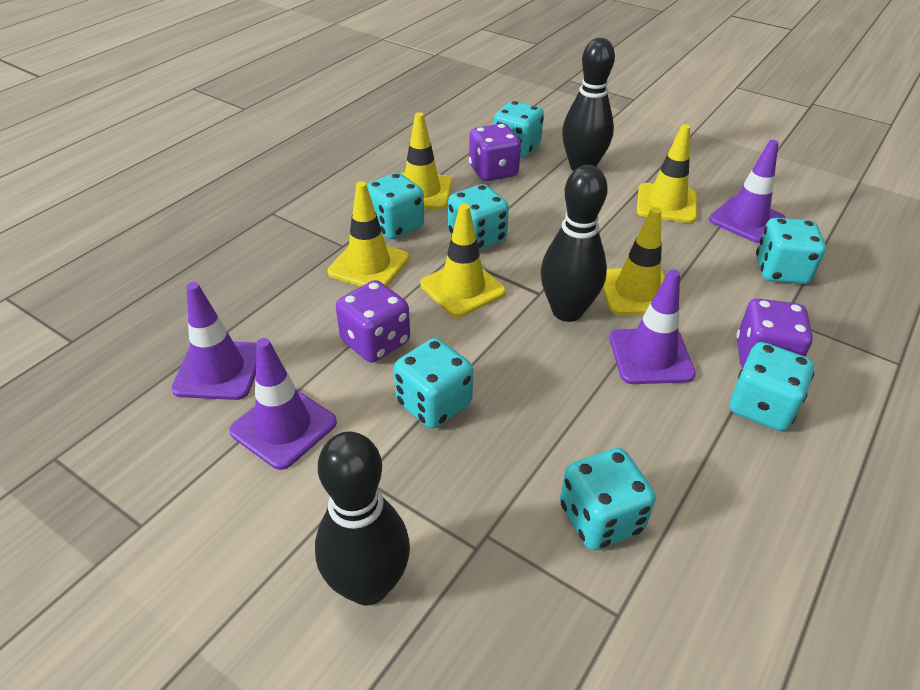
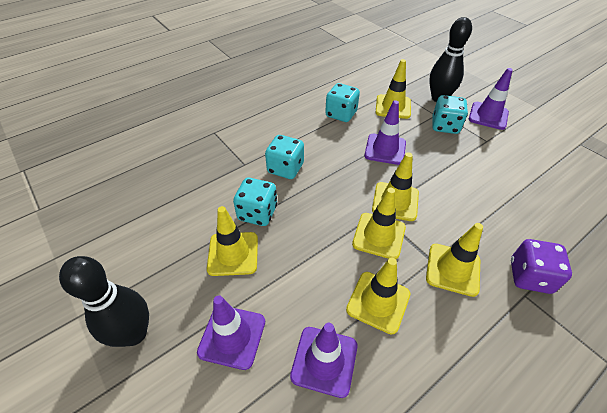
black bowling pin: 3 -> 2
purple dice: 3 -> 1
turquoise dice: 7 -> 4
yellow traffic cone: 5 -> 6

